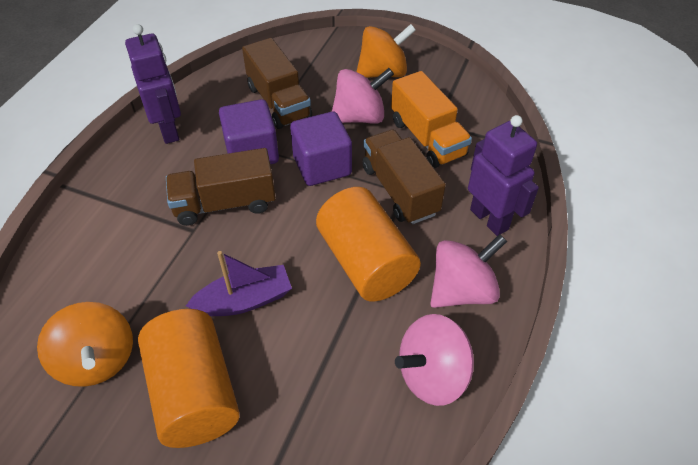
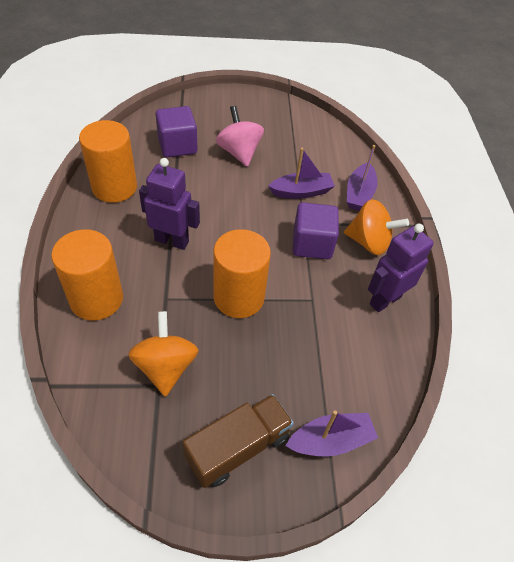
brown truck: 3 -> 1
orange cylinder: 2 -> 3
orange truck: 1 -> 0
pink spinning top: 3 -> 1
purple boat: 1 -> 3

